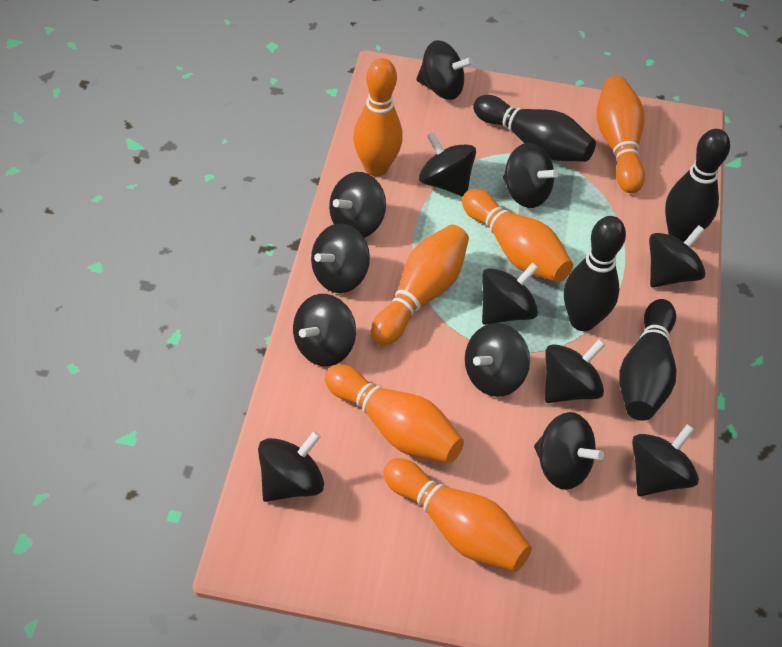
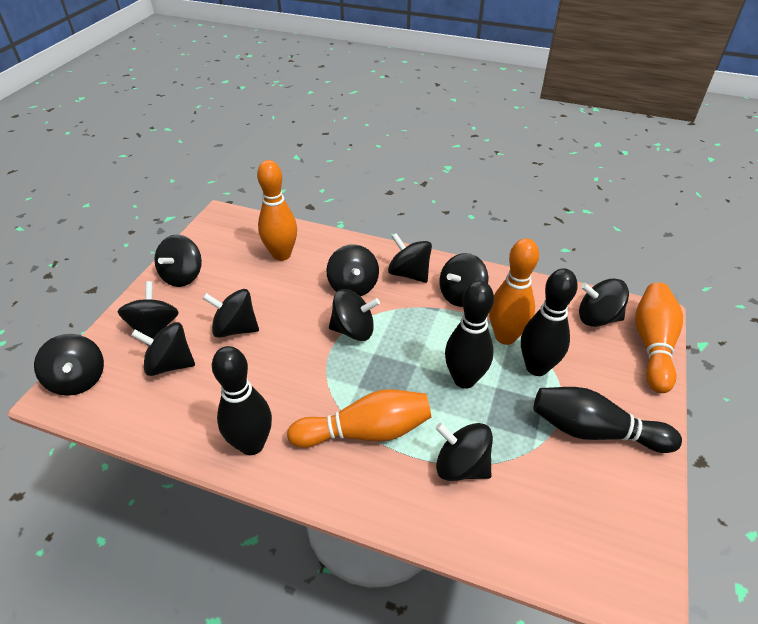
black spinning top: 13 -> 11
orange bowling pin: 6 -> 4

